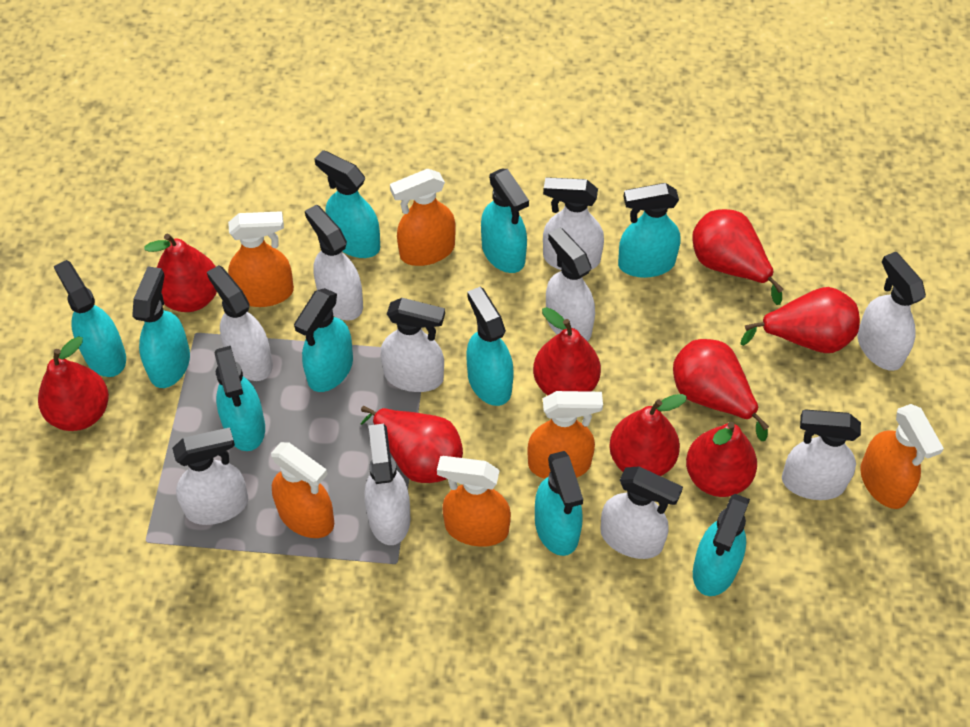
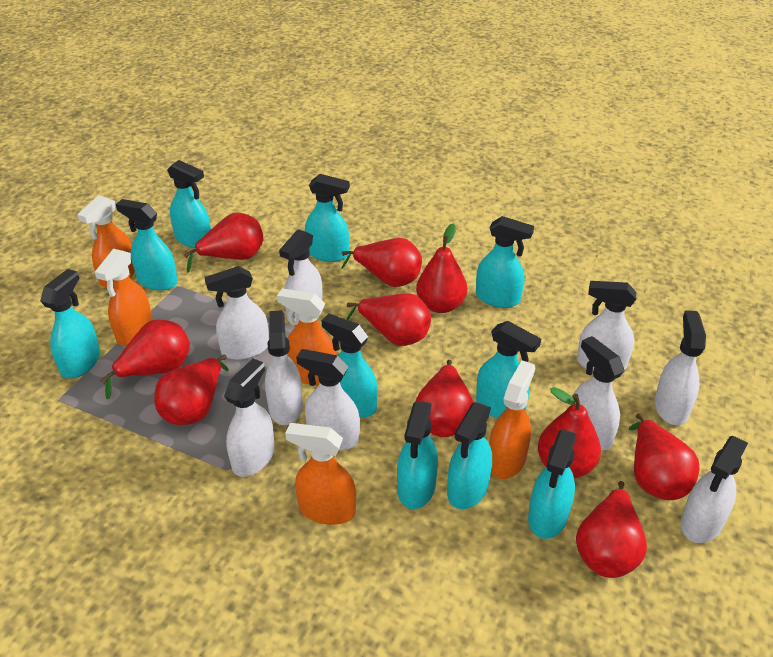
orange spray bottle: 6 -> 5
red pear: 9 -> 10
white spray bottle: 10 -> 9

